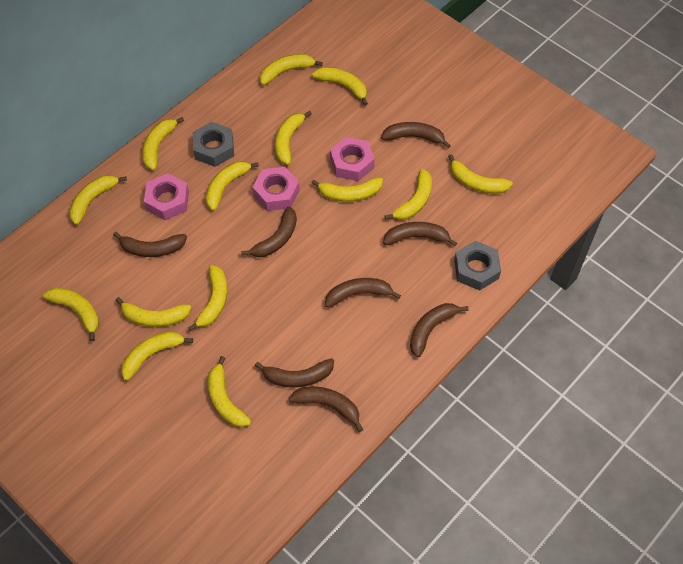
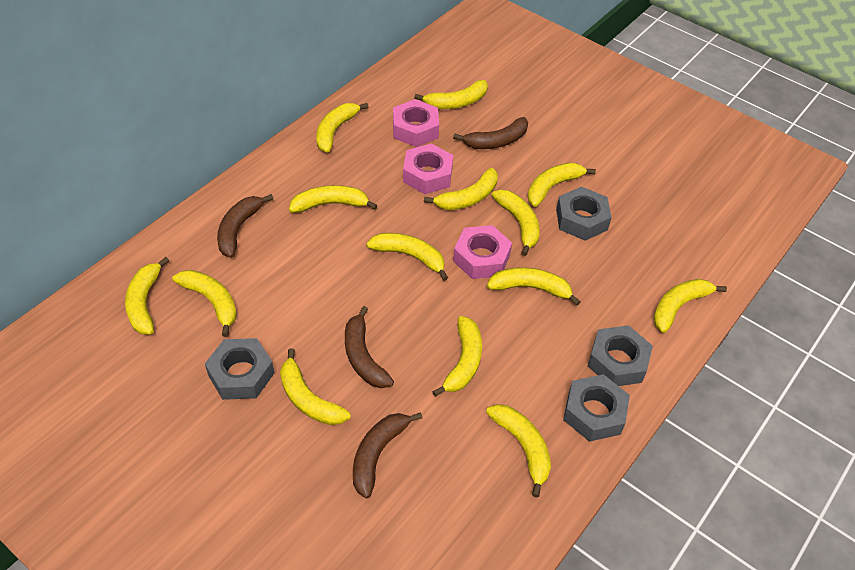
brown banana: 8 -> 4
grey nut: 2 -> 4

